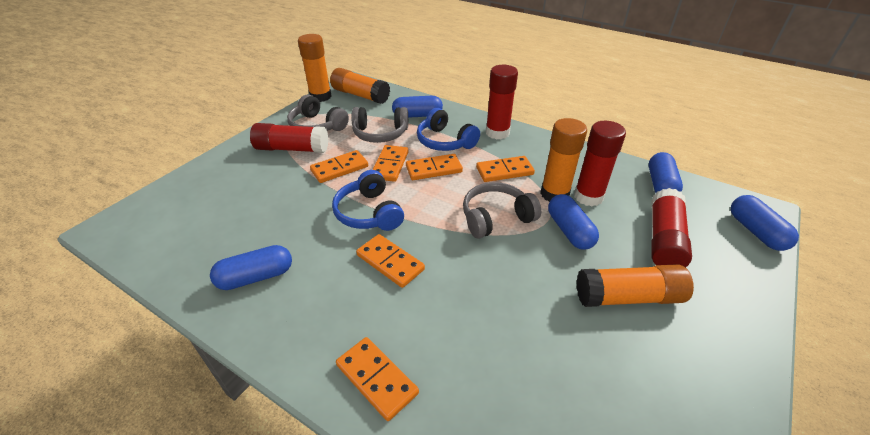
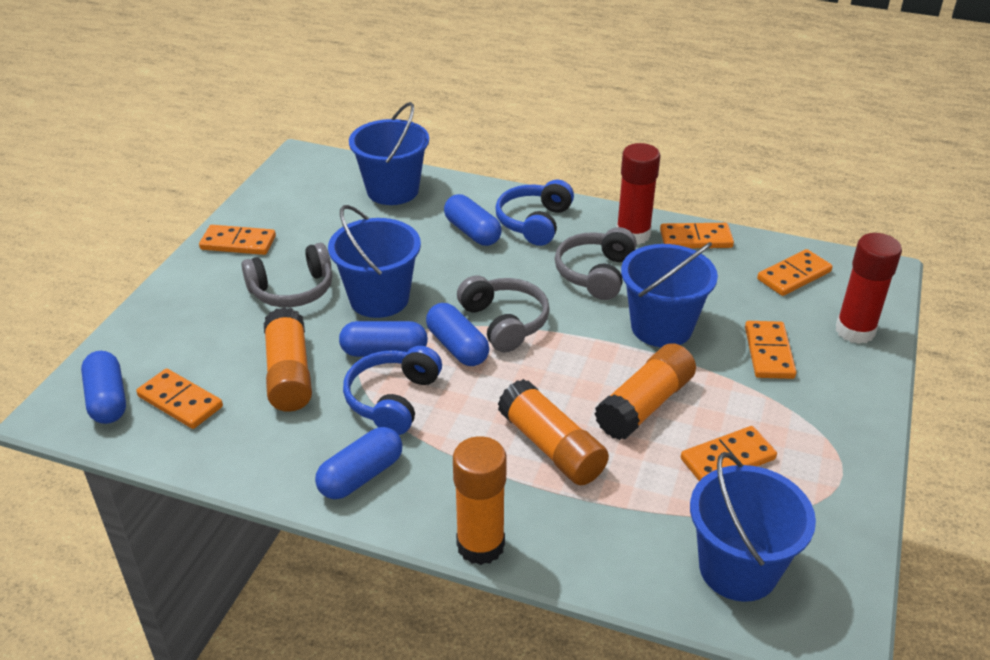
blue bucket: 0 -> 4
red glue stick: 4 -> 2

